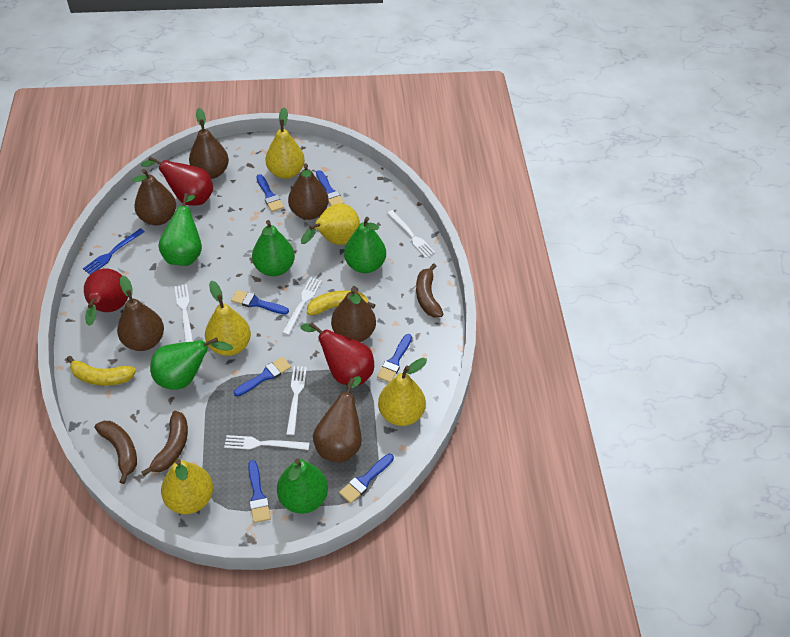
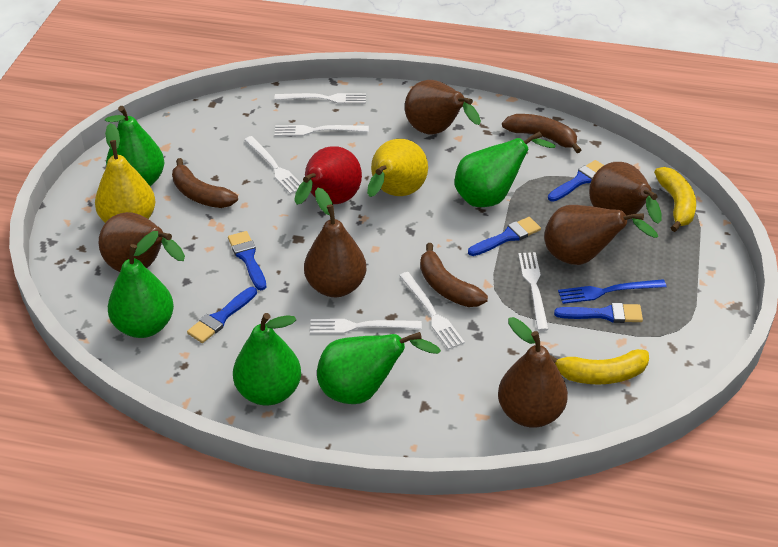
blue brush: 7 -> 5
red pear: 3 -> 1
white fork: 5 -> 6
yellow pear: 5 -> 2

